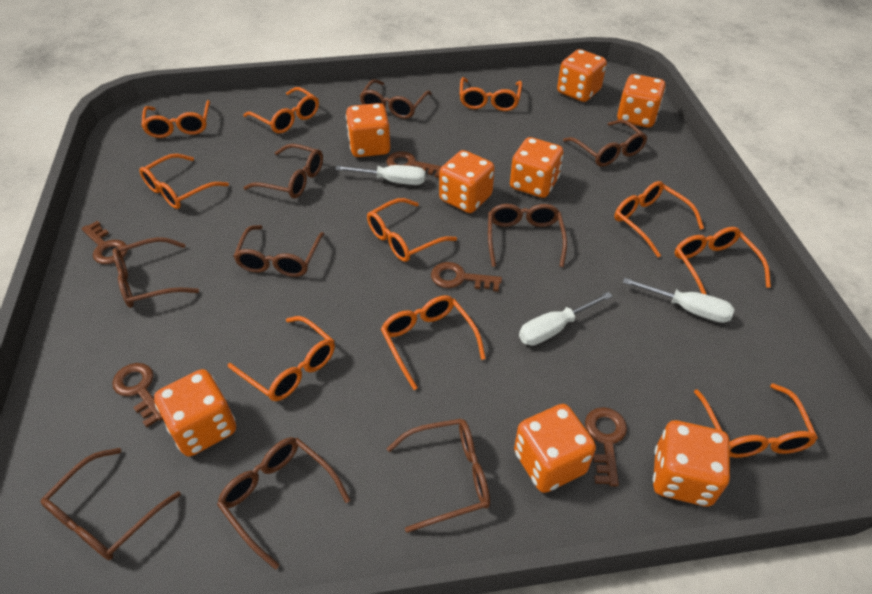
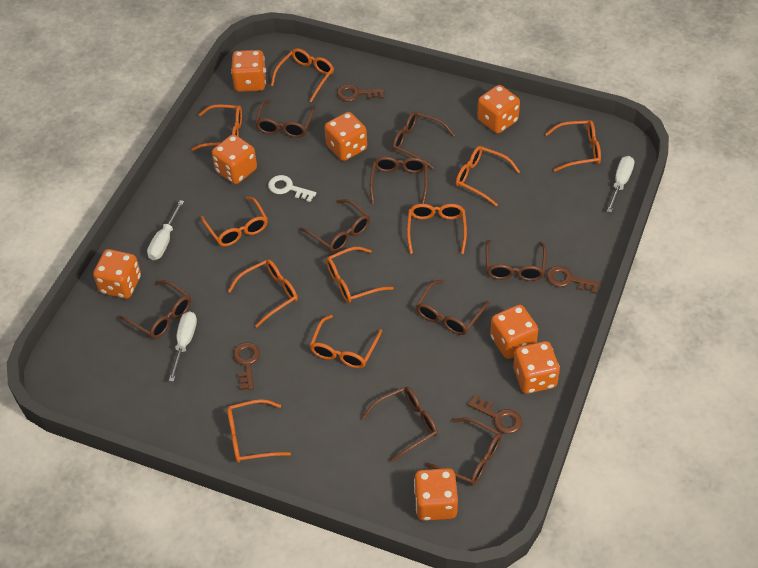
brown key: 5 -> 4
white key: 0 -> 1

